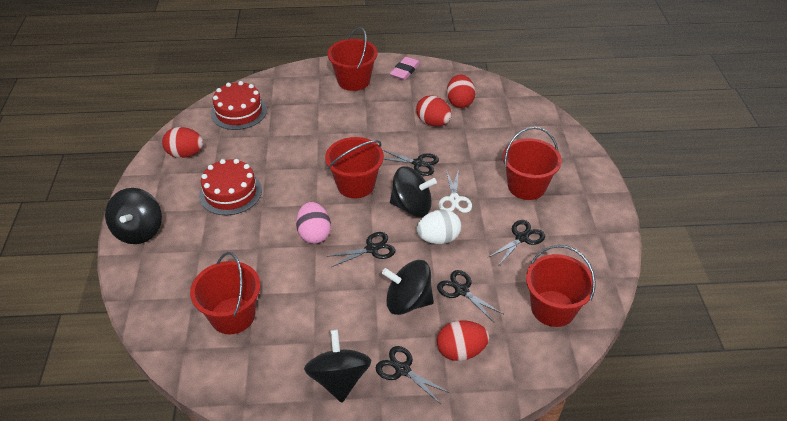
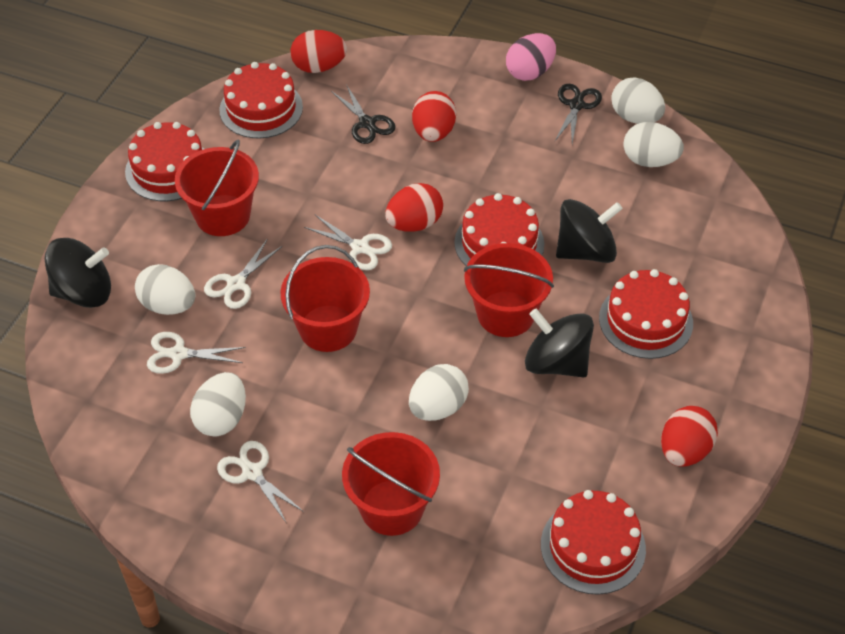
black scissors: 5 -> 2
black spinning top: 4 -> 3
pink eraser: 1 -> 0
red bucket: 5 -> 4
red cake: 2 -> 5
white egg: 1 -> 5
white scissors: 1 -> 4

